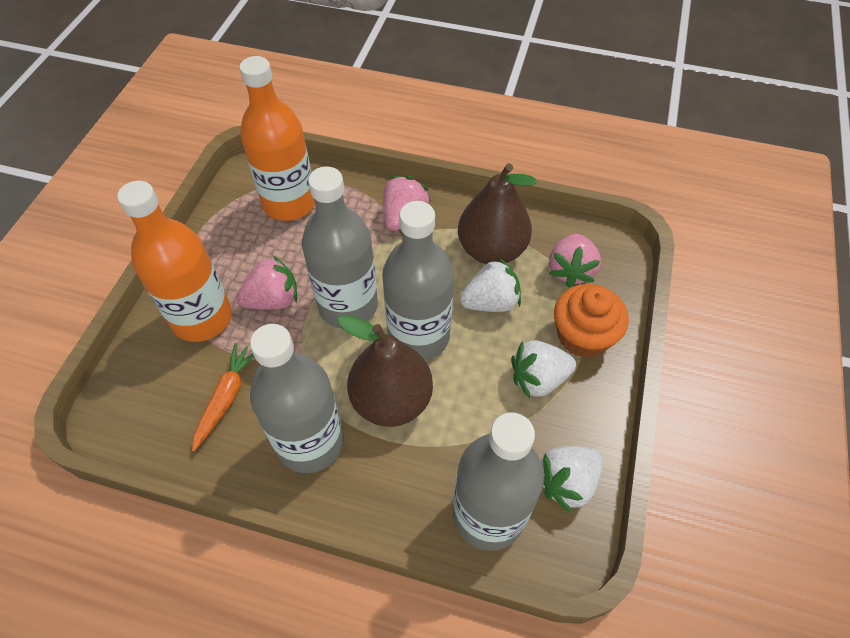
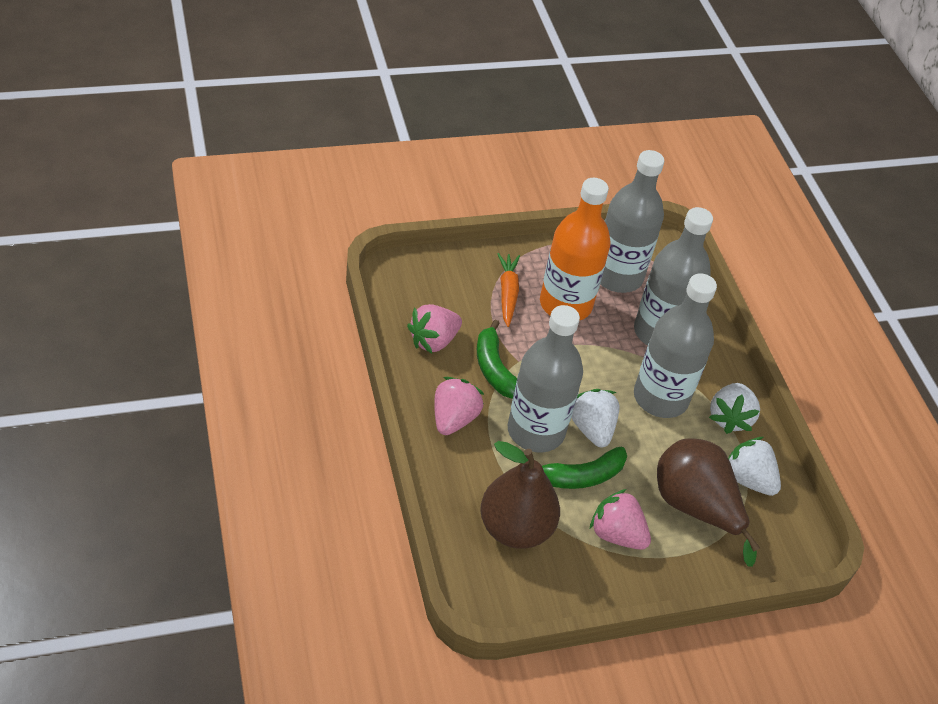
green banana: 0 -> 2
orange bottle: 2 -> 1
orange cupcake: 1 -> 0

